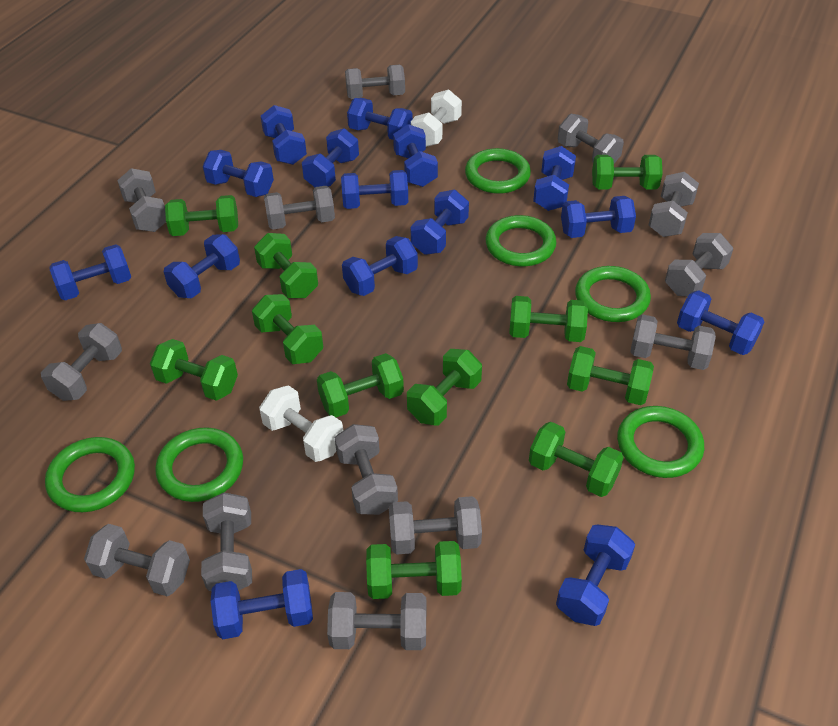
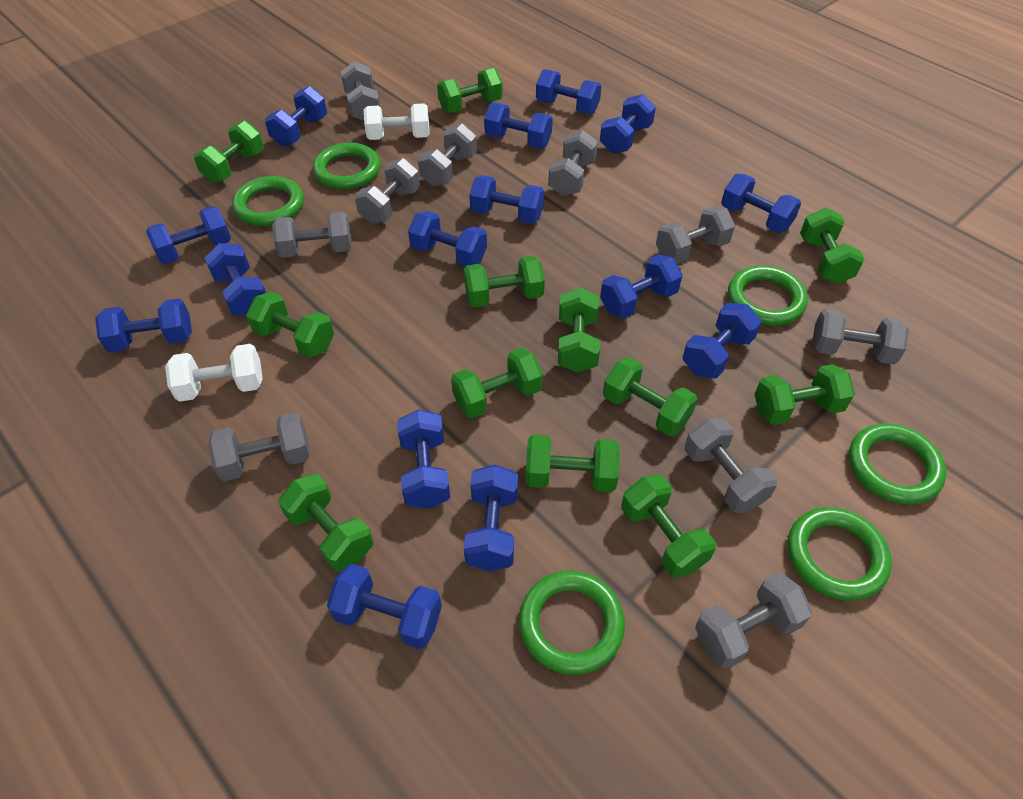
green dumbbell: 11 -> 12
grey dumbbell: 13 -> 10

